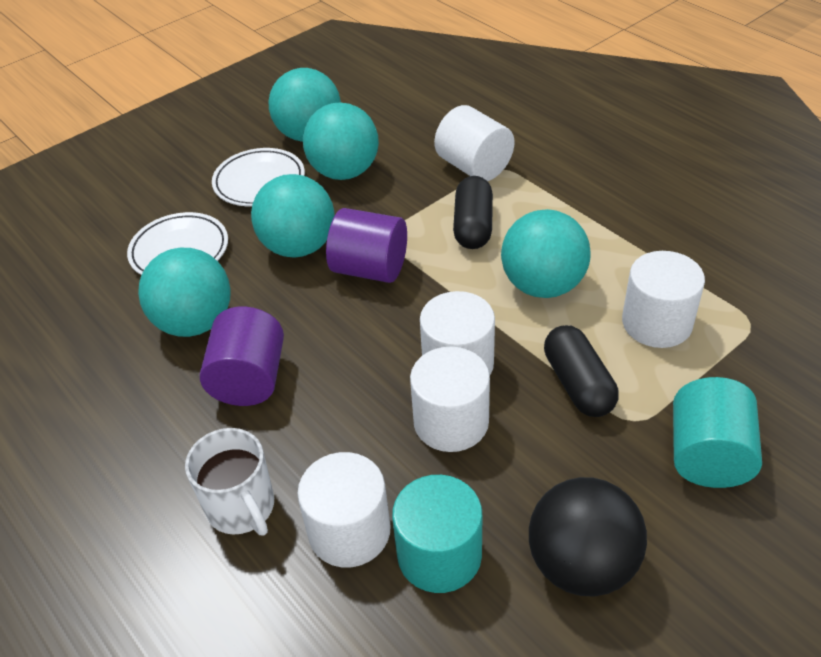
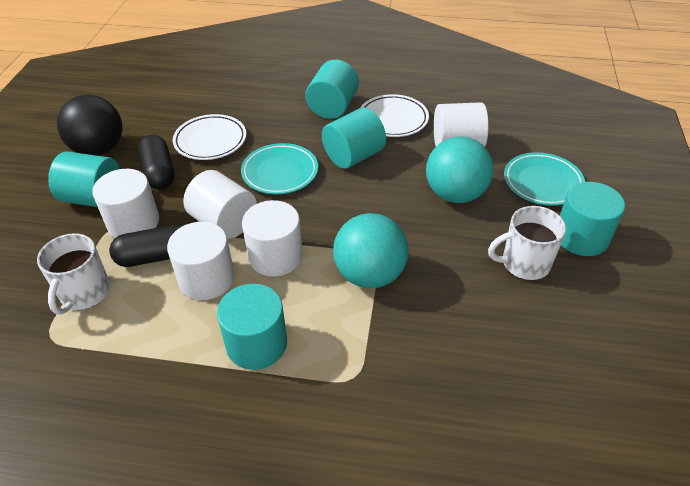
purple cylinder: 2 -> 0
turquoise ball: 5 -> 2
turquoise cylinder: 2 -> 5
turquoise plate: 0 -> 2
white mug: 1 -> 2

